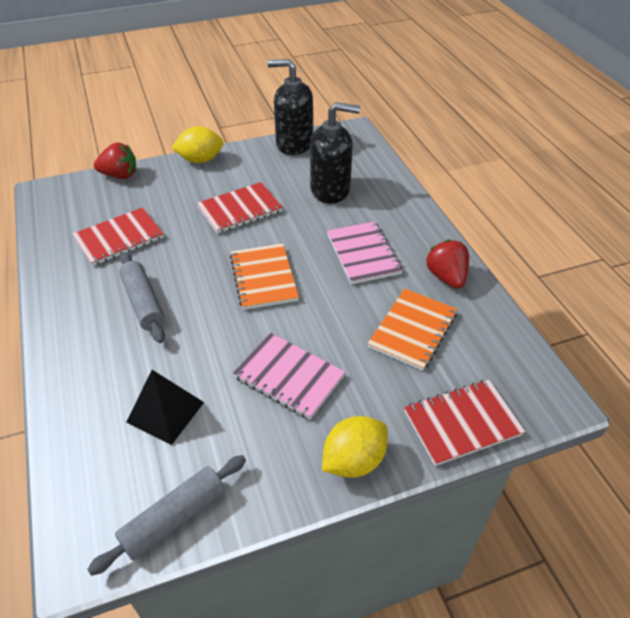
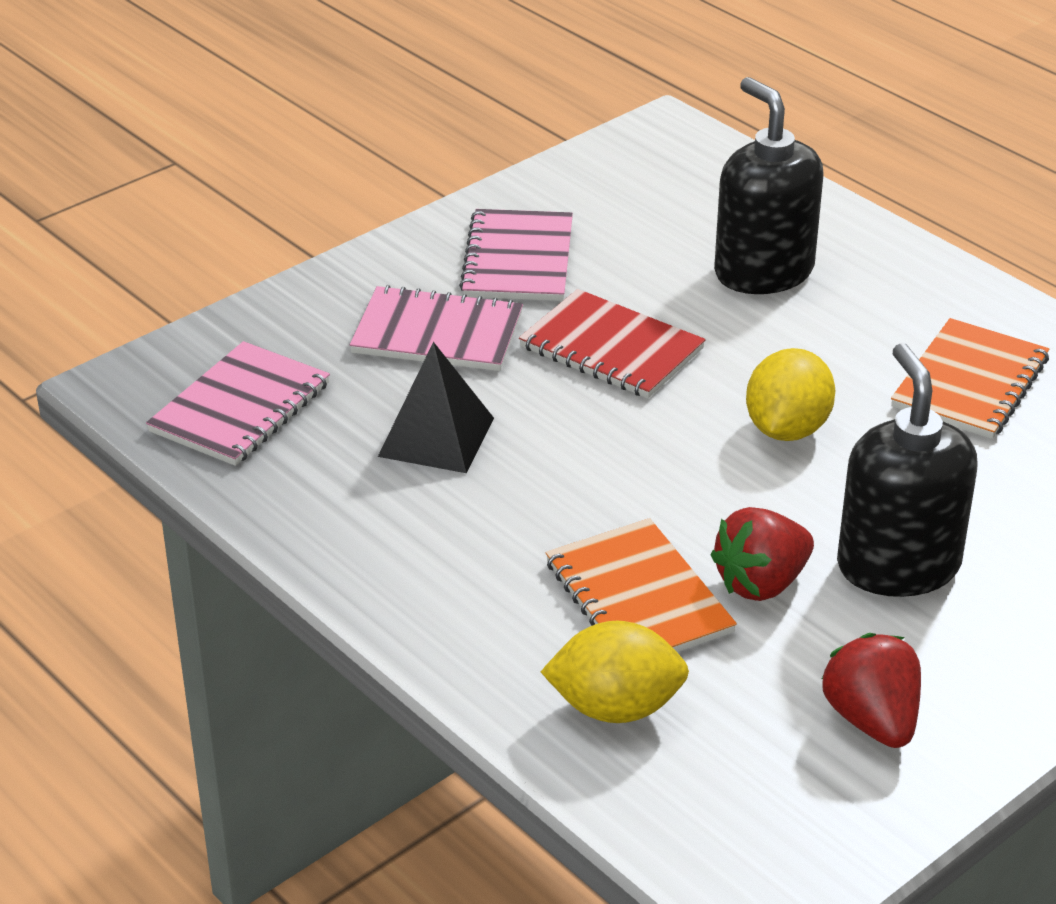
grey rolling pin: 2 -> 0
pink notebook: 2 -> 3
red notebook: 3 -> 1

